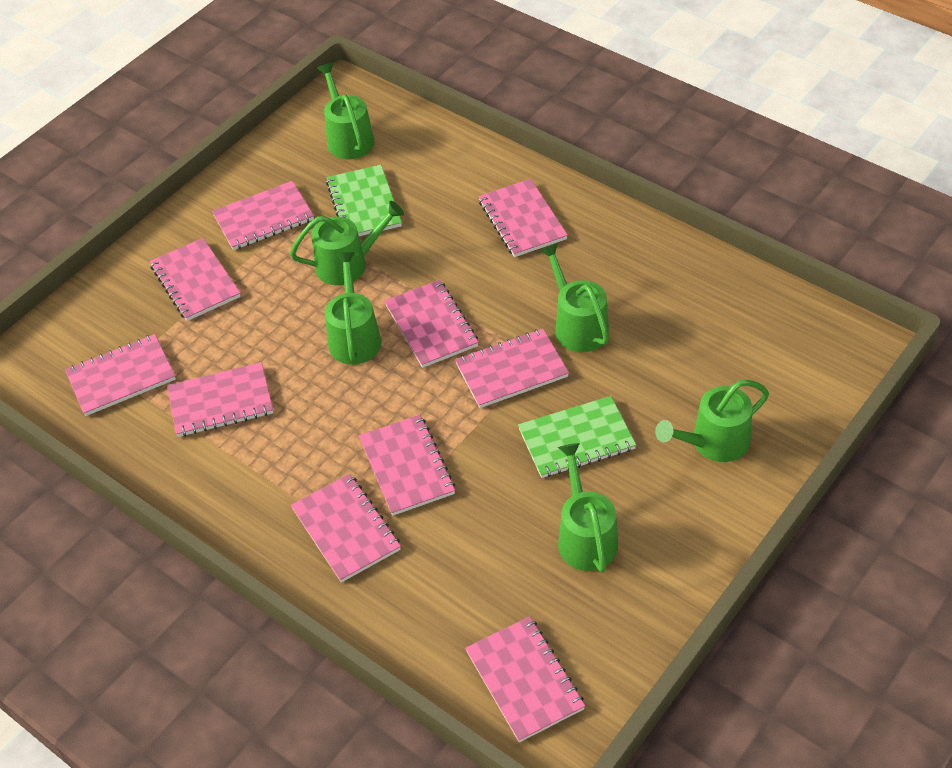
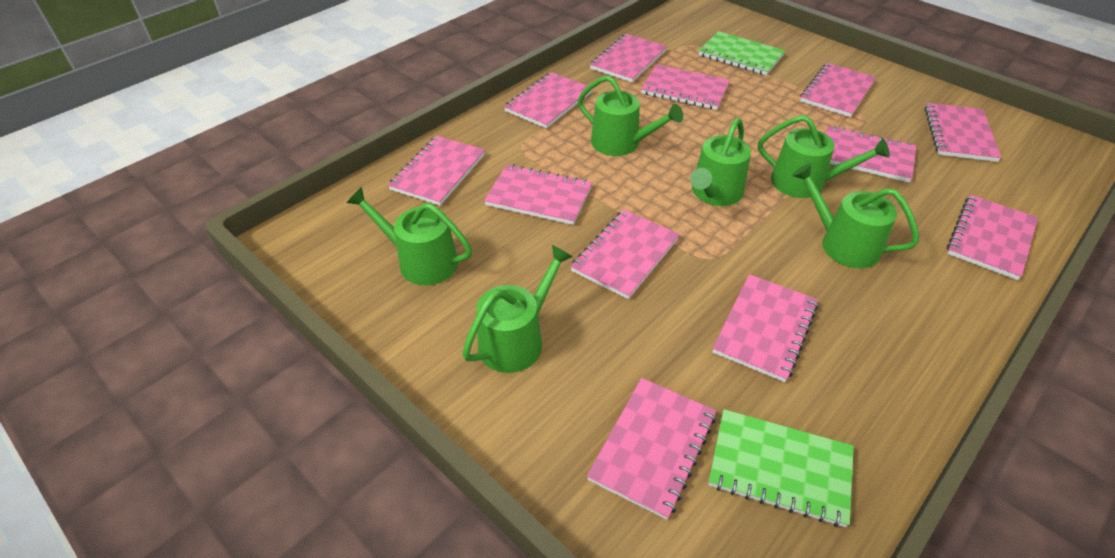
pink notebook: 10 -> 12

